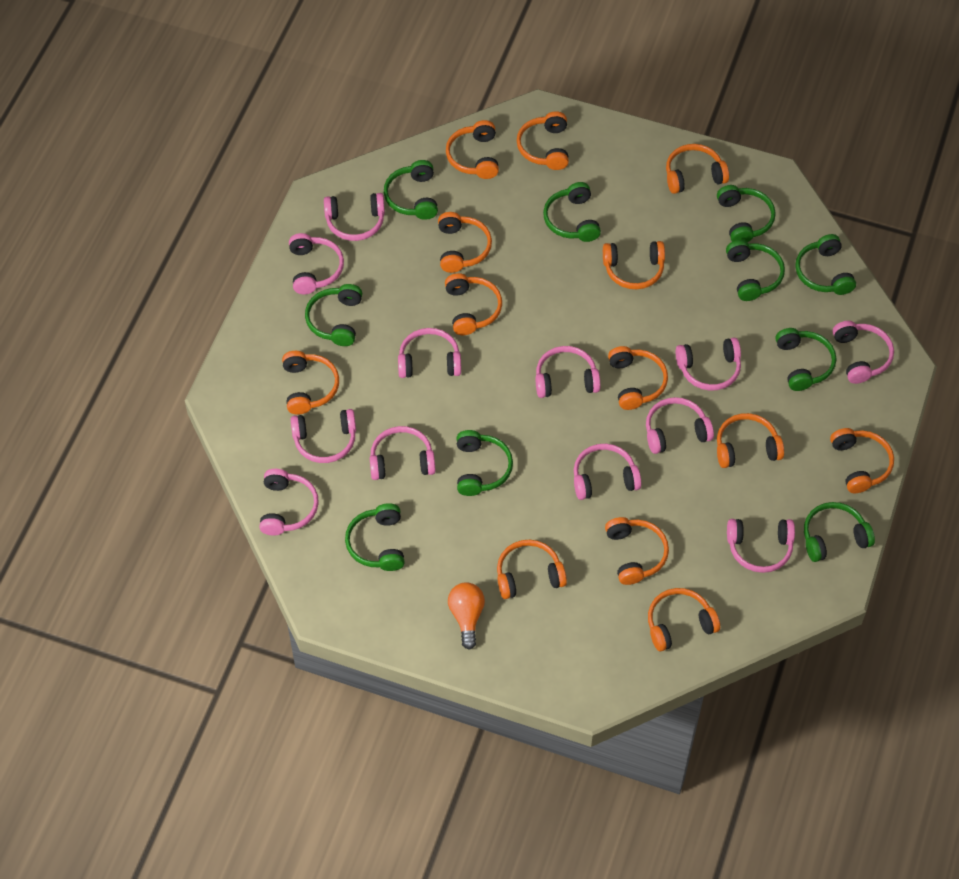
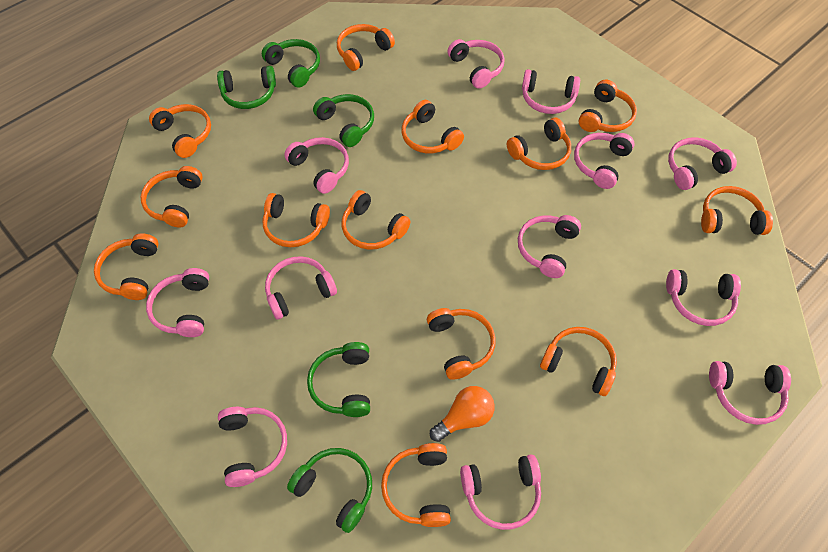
green headphones: 10 -> 5

